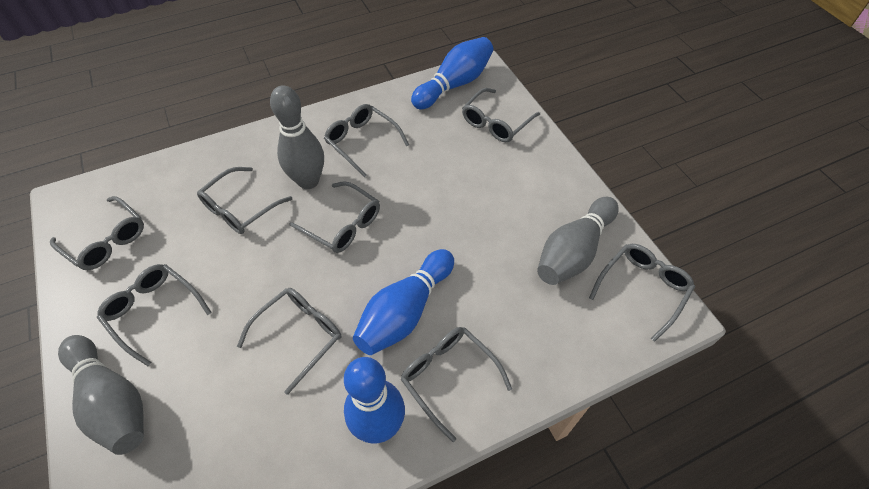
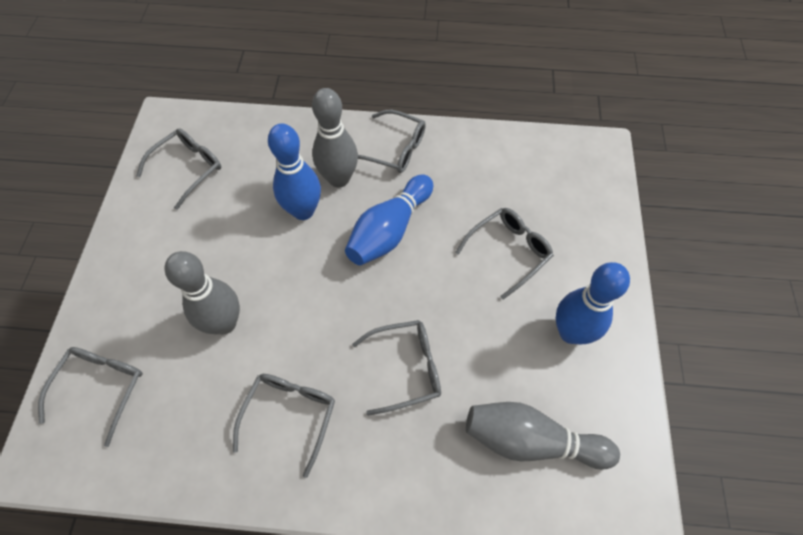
grey glasses: 9 -> 6

